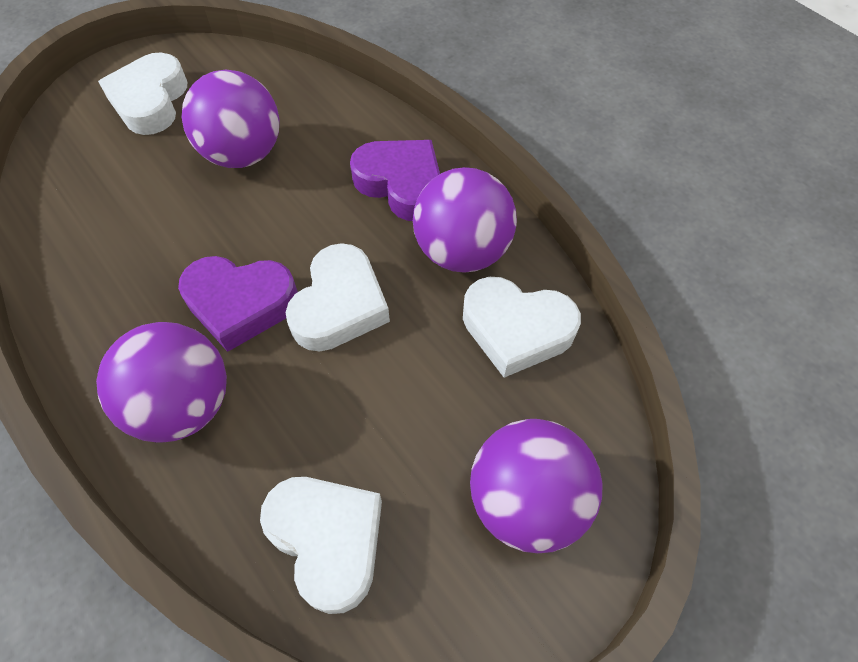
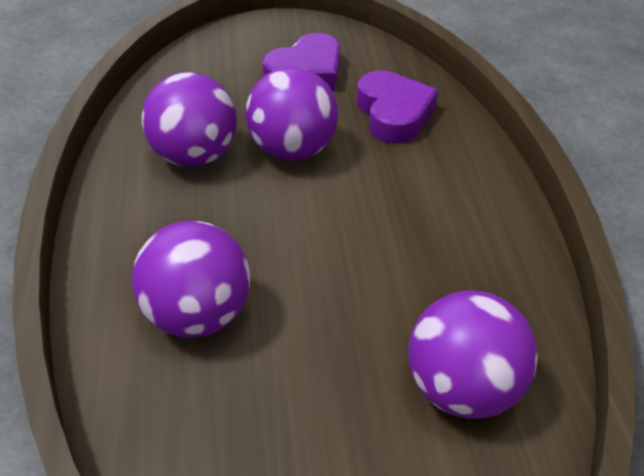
white heart: 4 -> 0

